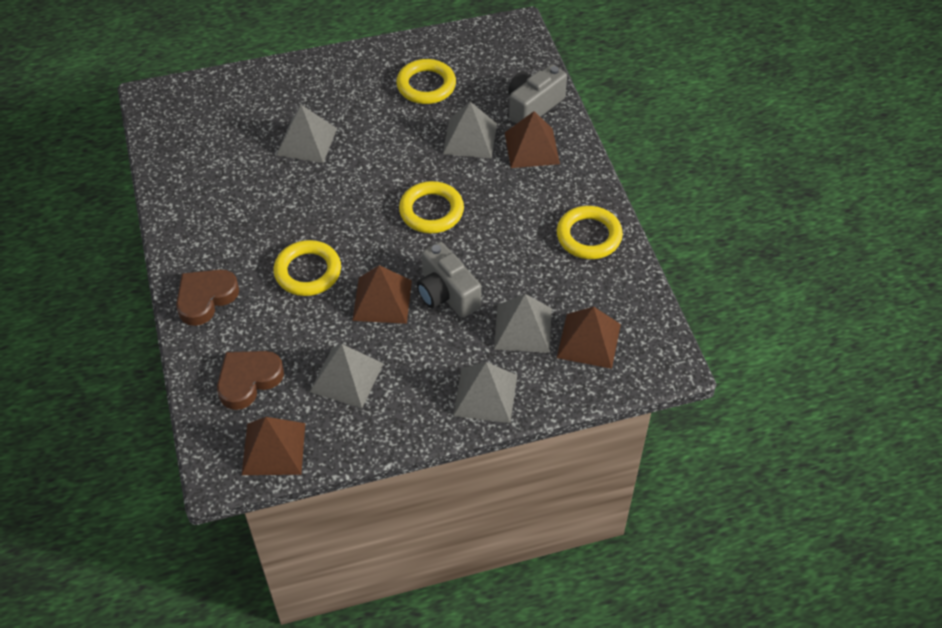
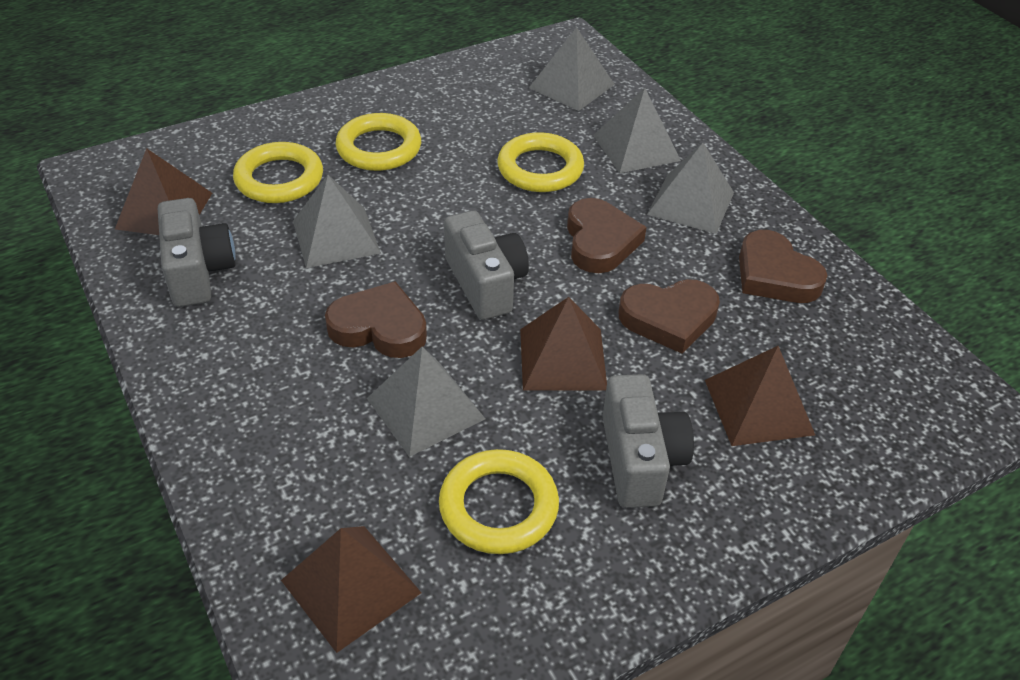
brown heart: 2 -> 4
grey camera: 2 -> 3

